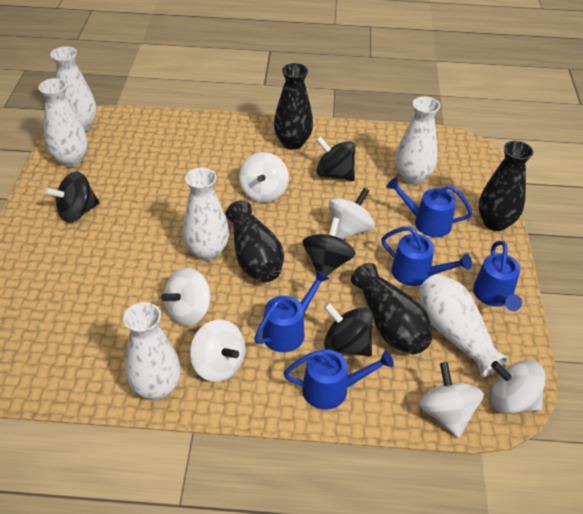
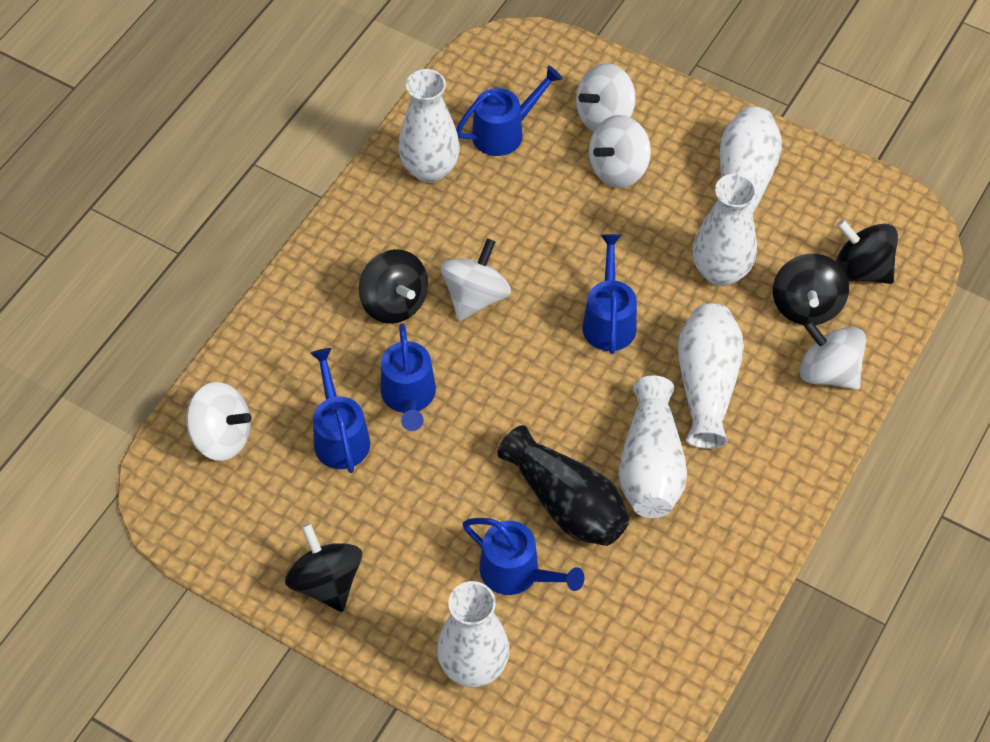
black vase: 4 -> 1
white spinning top: 6 -> 5

